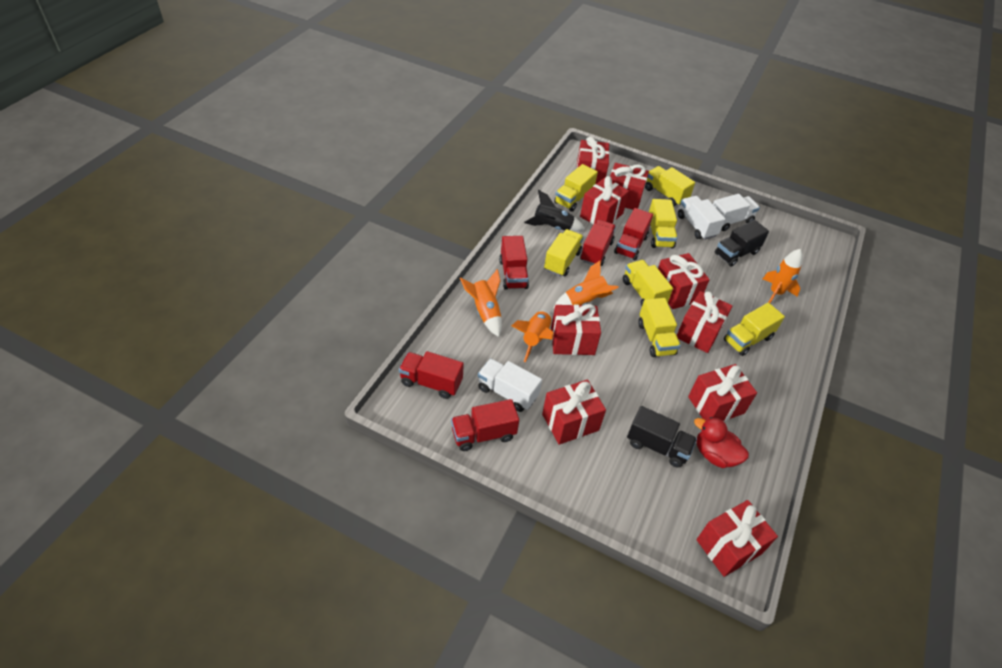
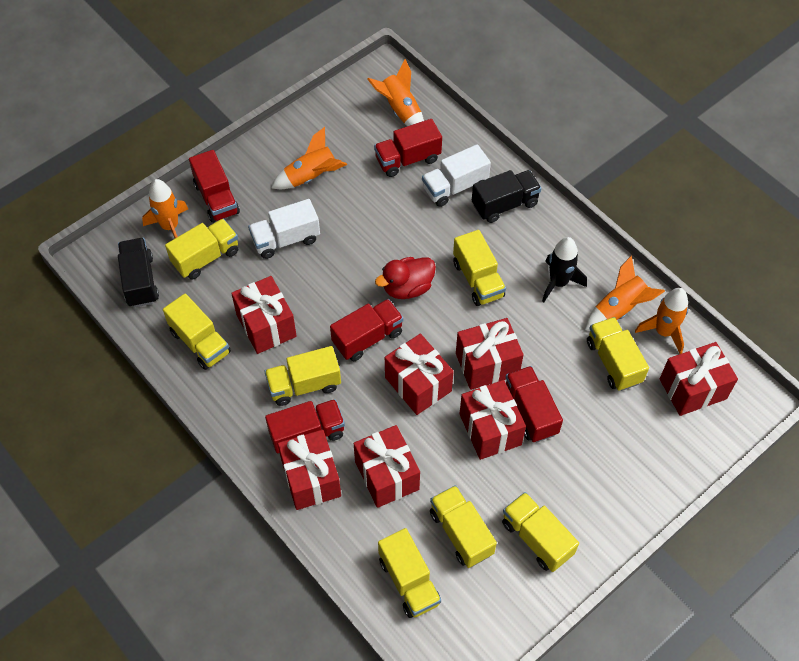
orange rocket: 4 -> 5
red gift: 9 -> 7
white truck: 3 -> 2
yellow truck: 7 -> 8

